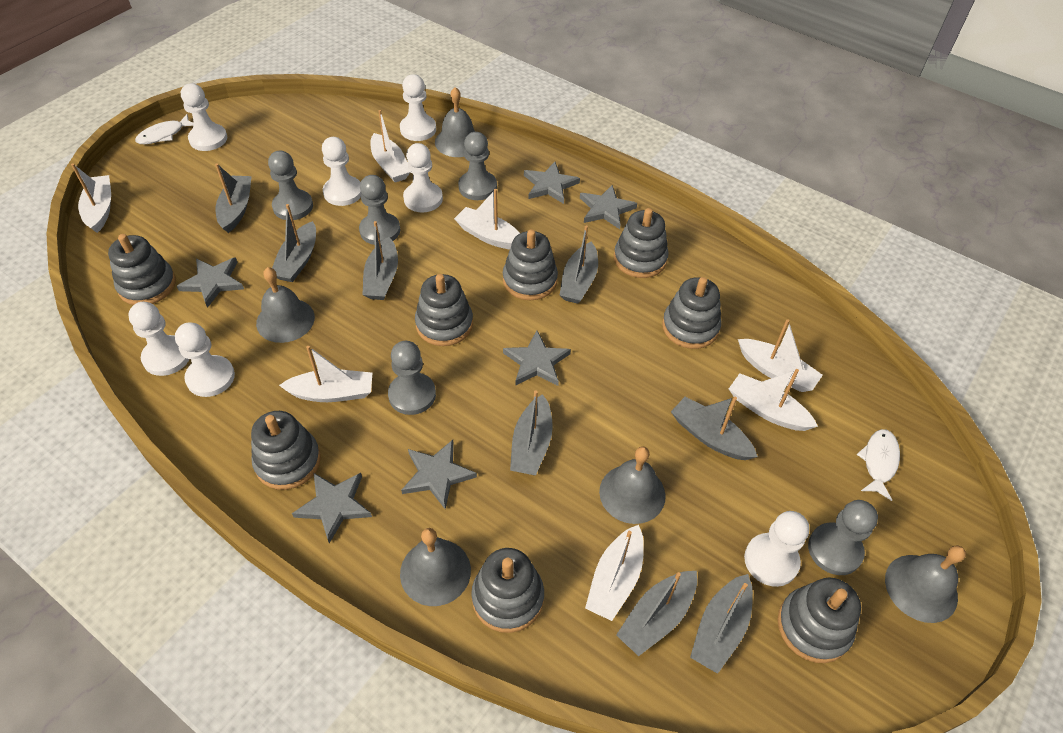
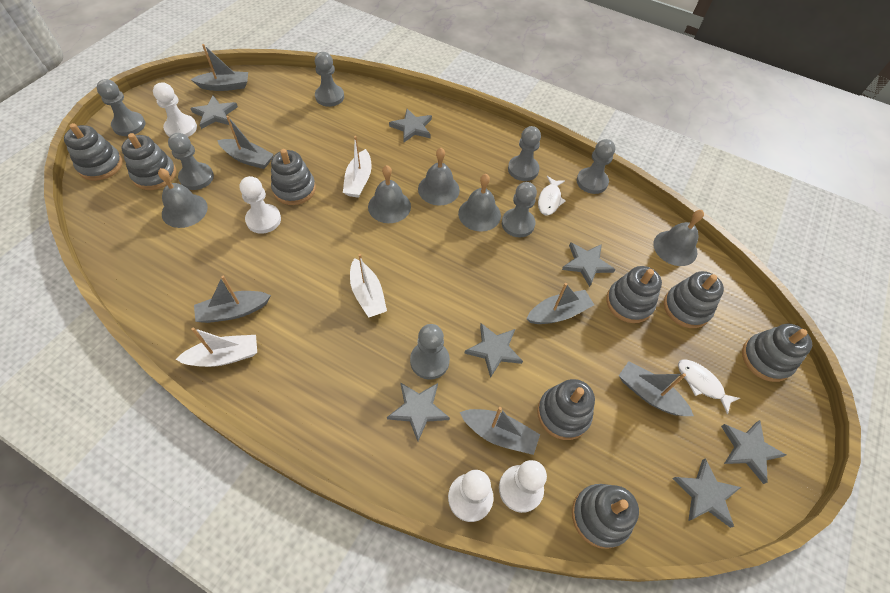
grey boat: 8 -> 6
grey pawn: 5 -> 7
grey star: 6 -> 7
white boat: 7 -> 3
white pawn: 7 -> 4

